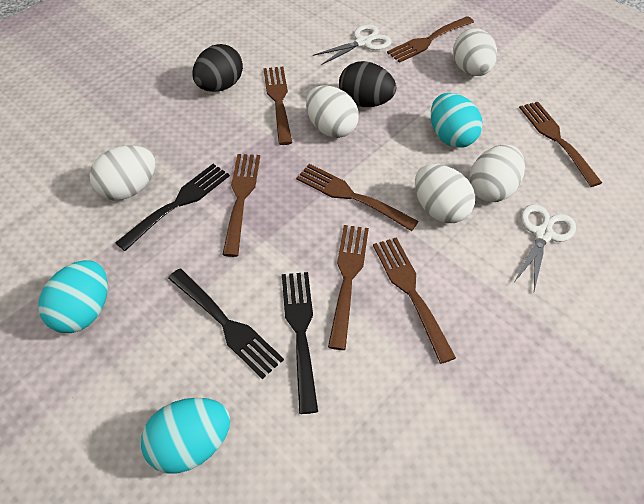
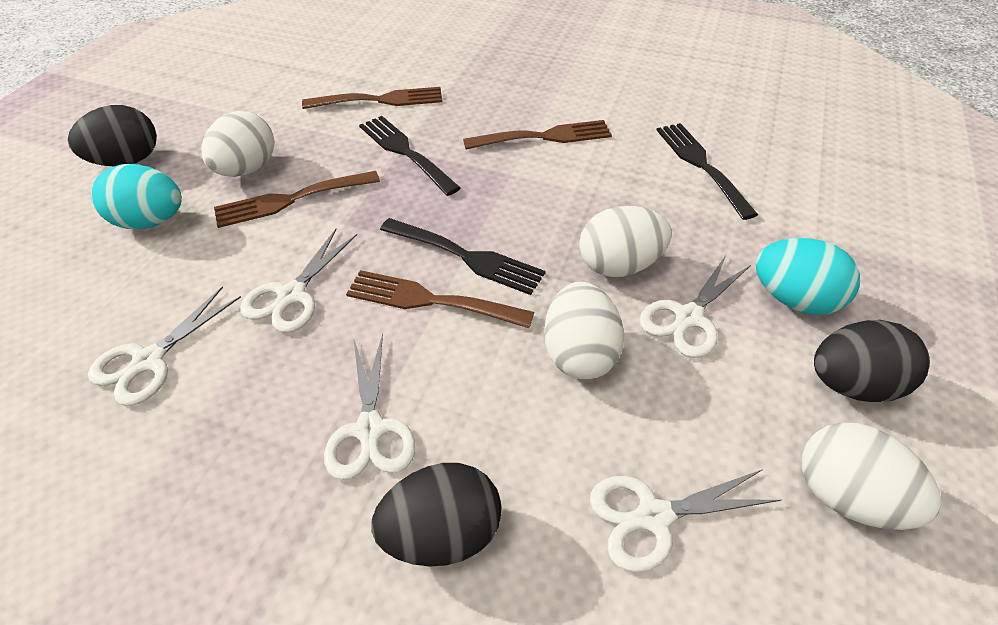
black egg: 2 -> 3
brown fork: 7 -> 4
turquoise egg: 3 -> 2
white egg: 5 -> 4
white scissors: 2 -> 5

